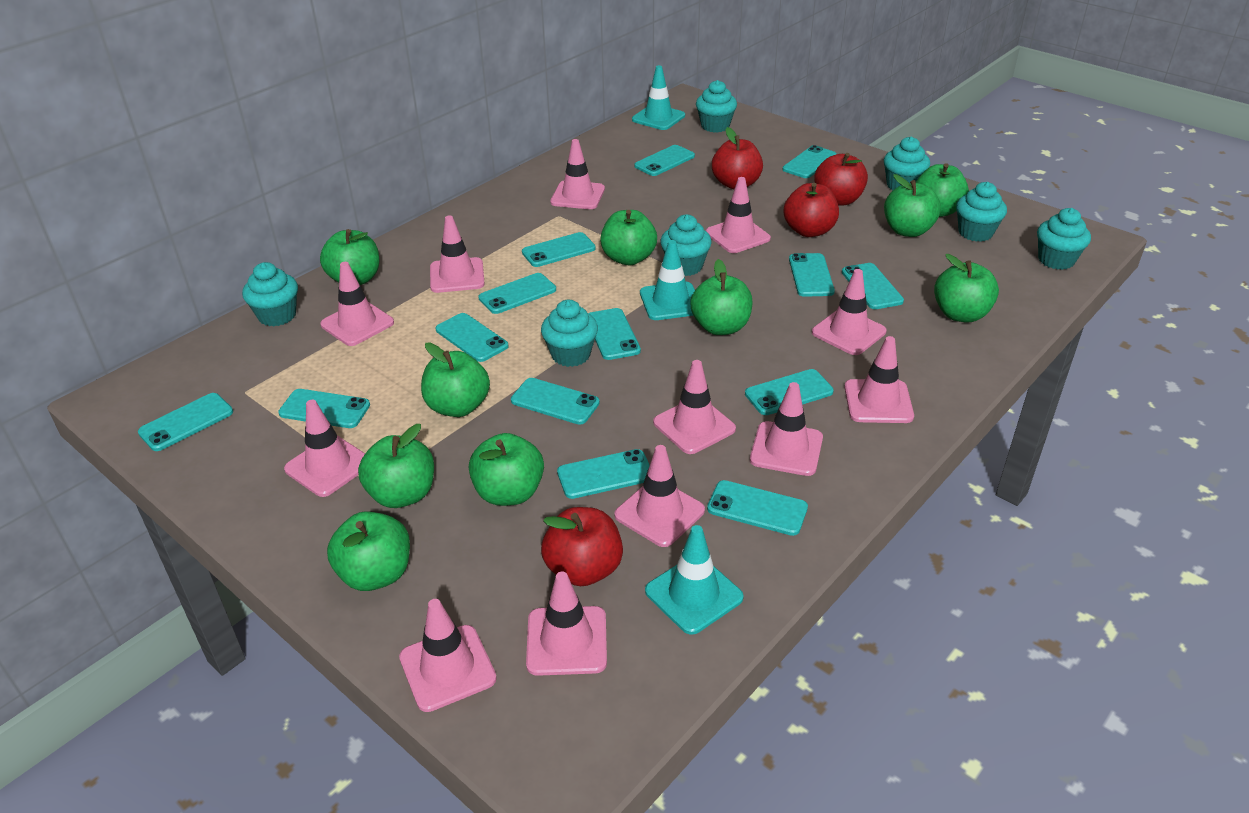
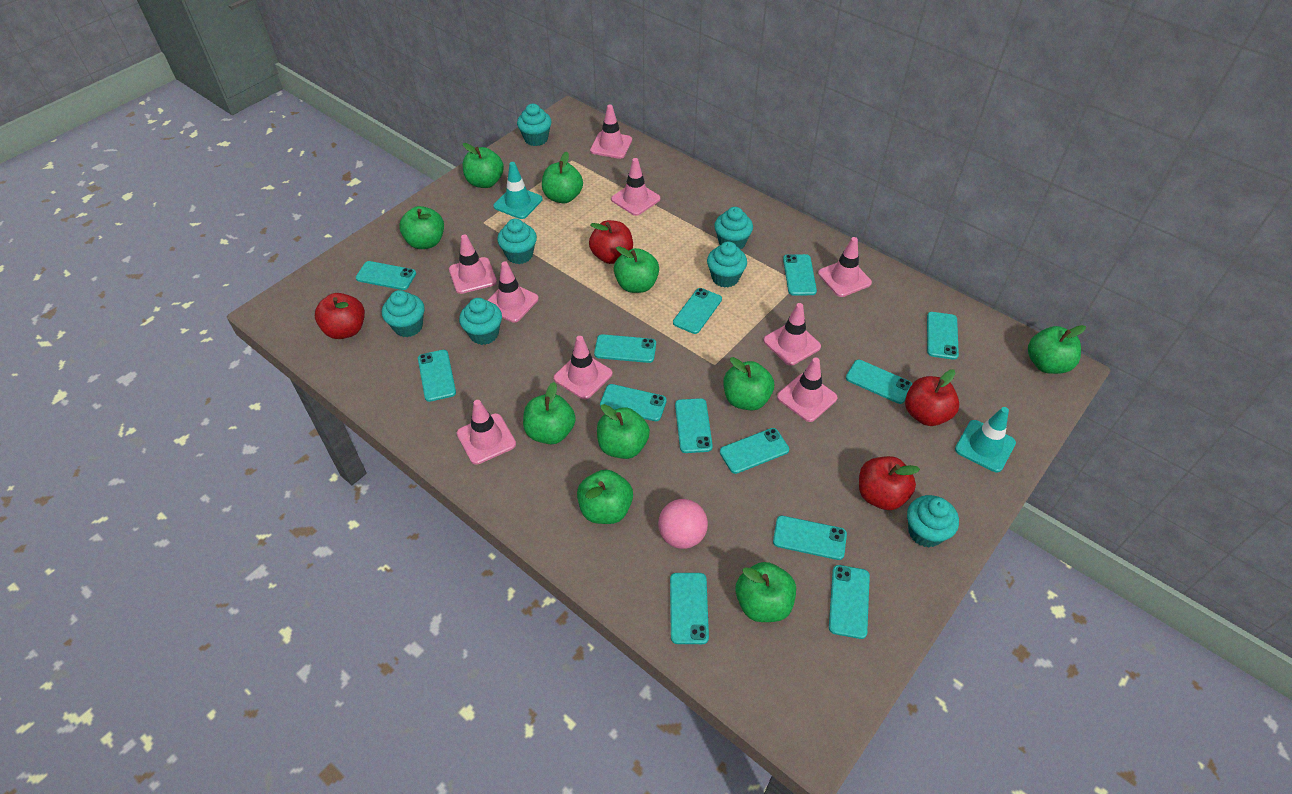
pink ball: 0 -> 1
pink traffic cone: 12 -> 9
turquoise phone: 14 -> 13
turquoise traffic cone: 3 -> 2

